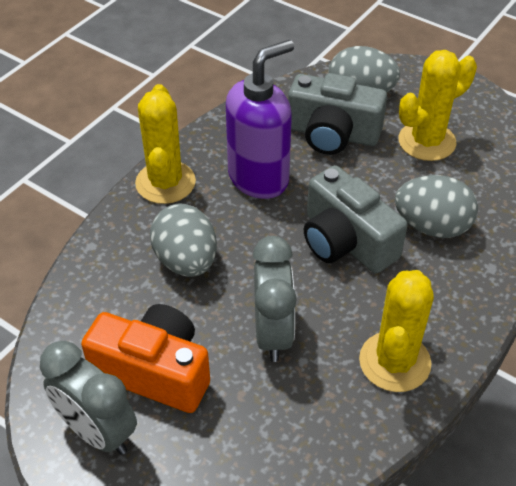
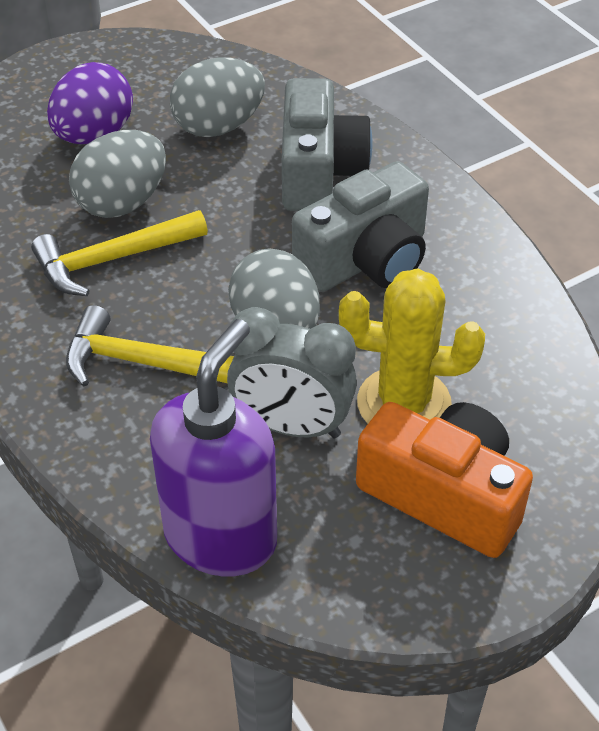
grey clock: 2 -> 1
purple egg: 0 -> 1
yellow cactus: 3 -> 1
yellow hammer: 0 -> 2

